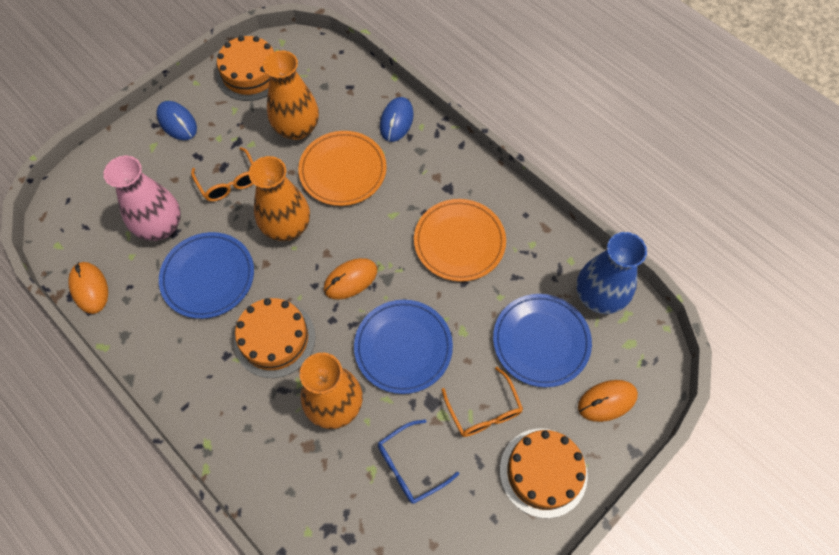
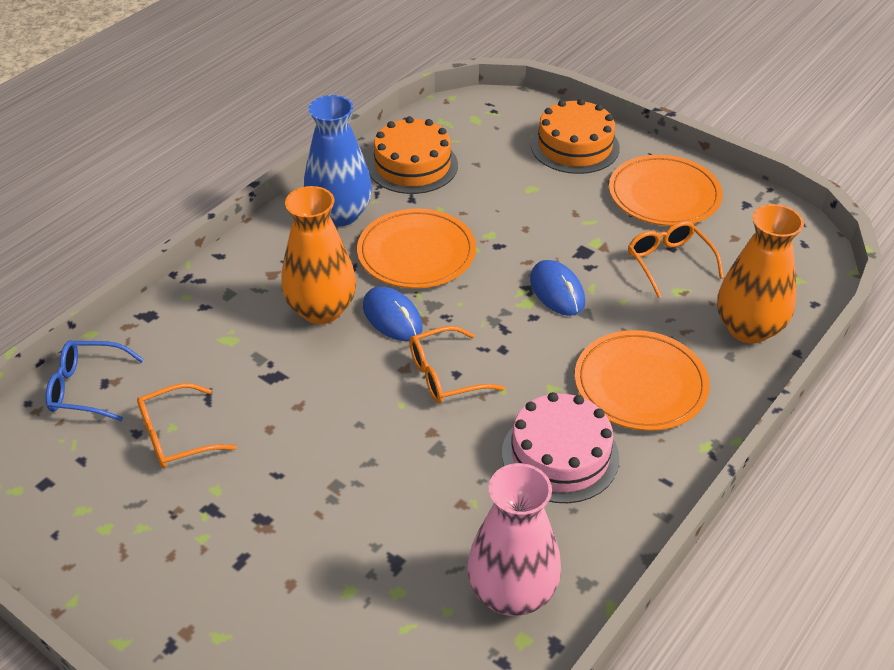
blue plate: 3 -> 0
orange cake: 3 -> 2
orange glasses: 2 -> 3
orange mouse: 3 -> 0
orange plate: 2 -> 3
orange vase: 3 -> 2
pink cake: 0 -> 1

